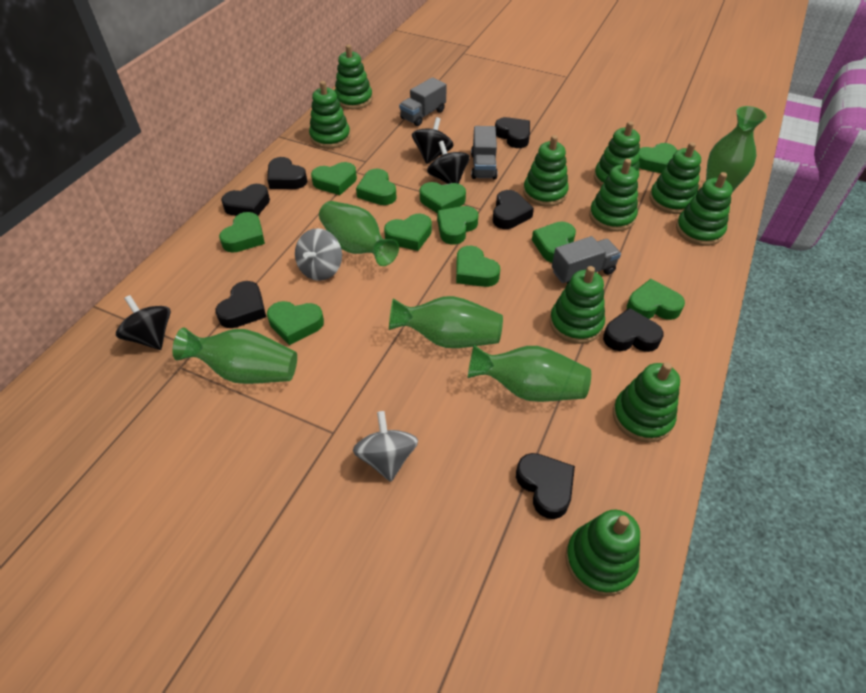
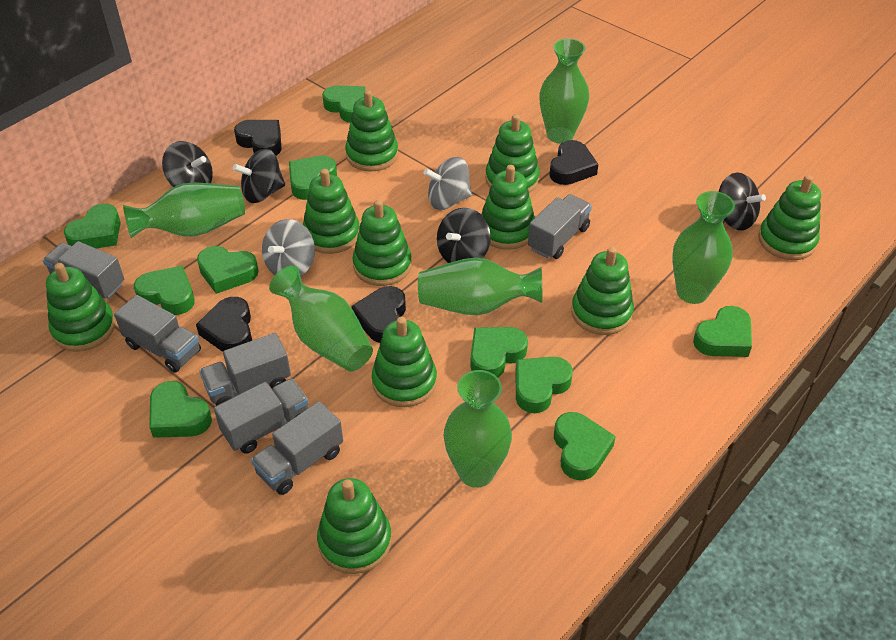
black heart: 7 -> 4
black spinning top: 3 -> 4
green heart: 11 -> 10
green vase: 5 -> 6
grey truck: 3 -> 6

